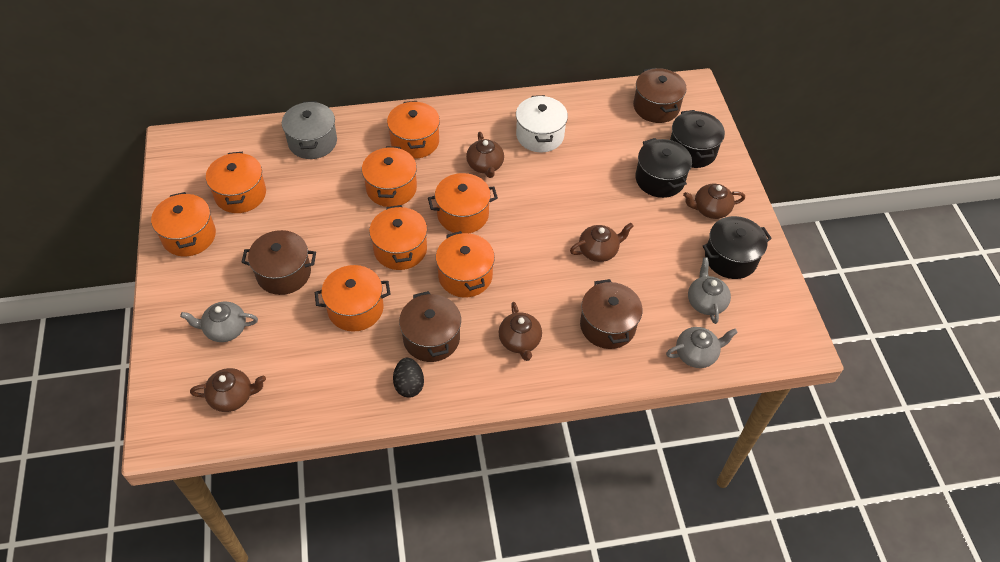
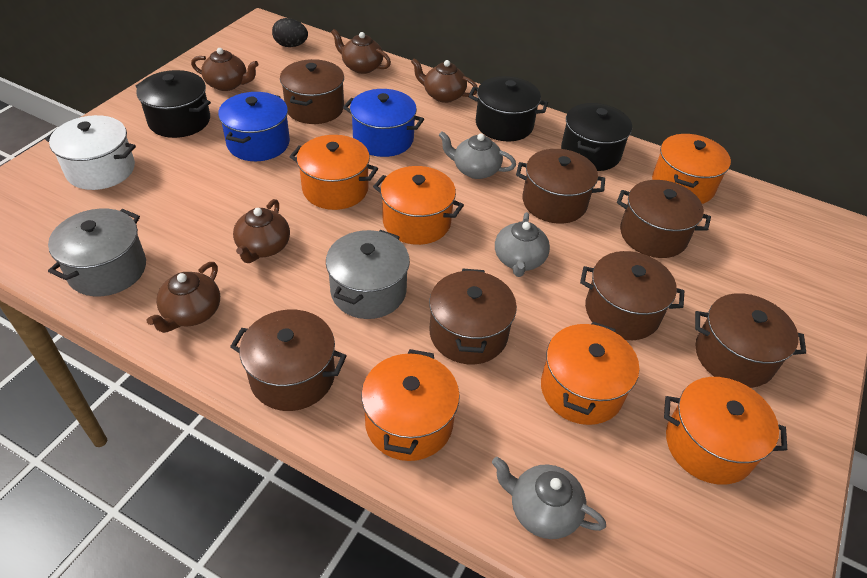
blue pot: 0 -> 2
brown pot: 4 -> 7
grey pot: 1 -> 2
orange pot: 8 -> 6

